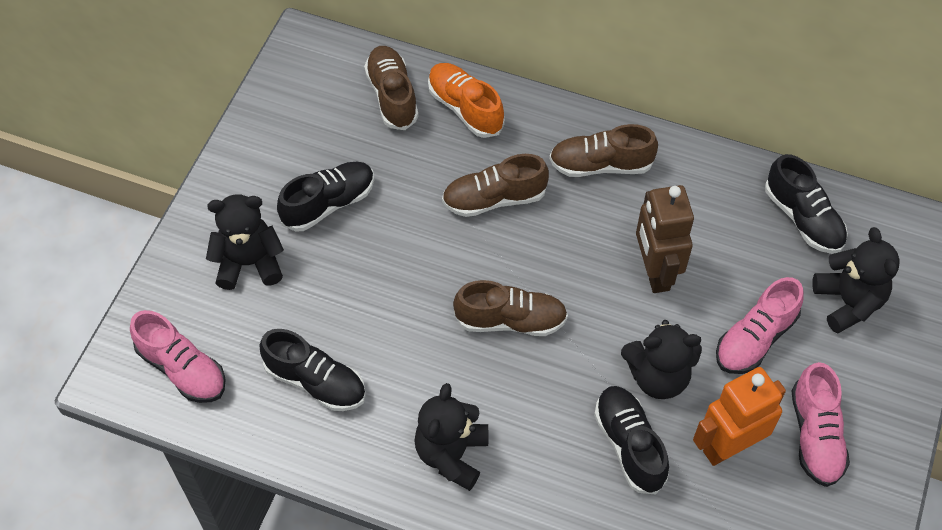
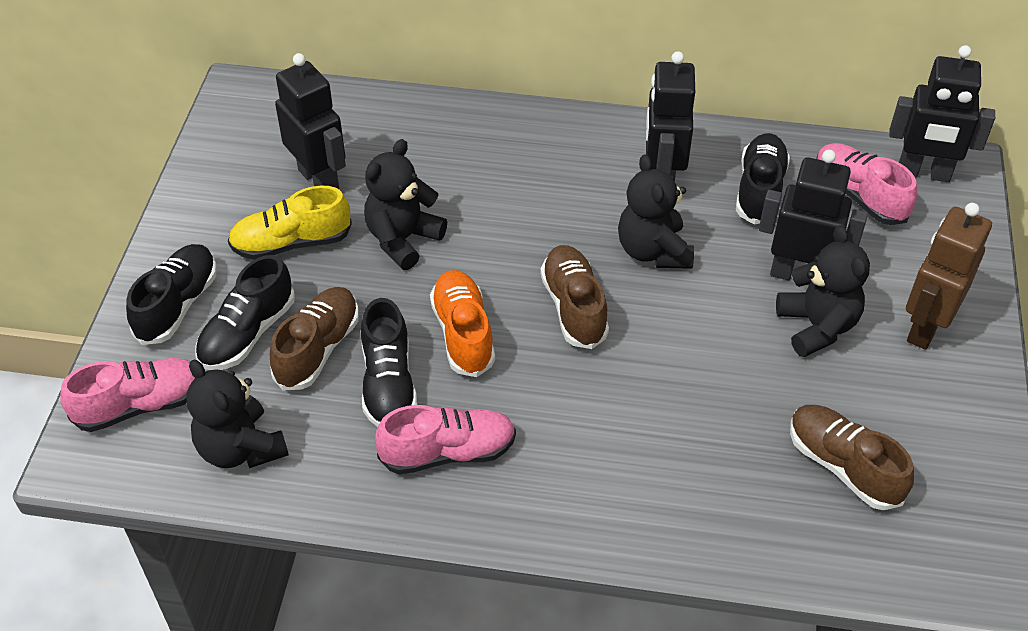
black robot: 0 -> 4
brown shoe: 4 -> 3
orange robot: 1 -> 0
yellow shoe: 0 -> 1

